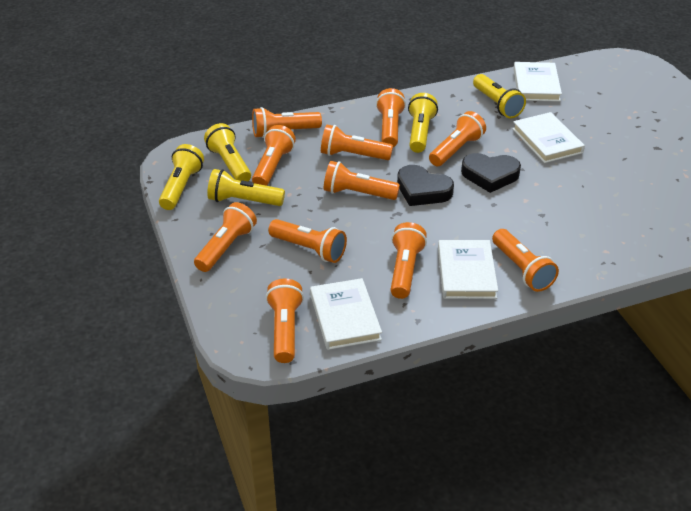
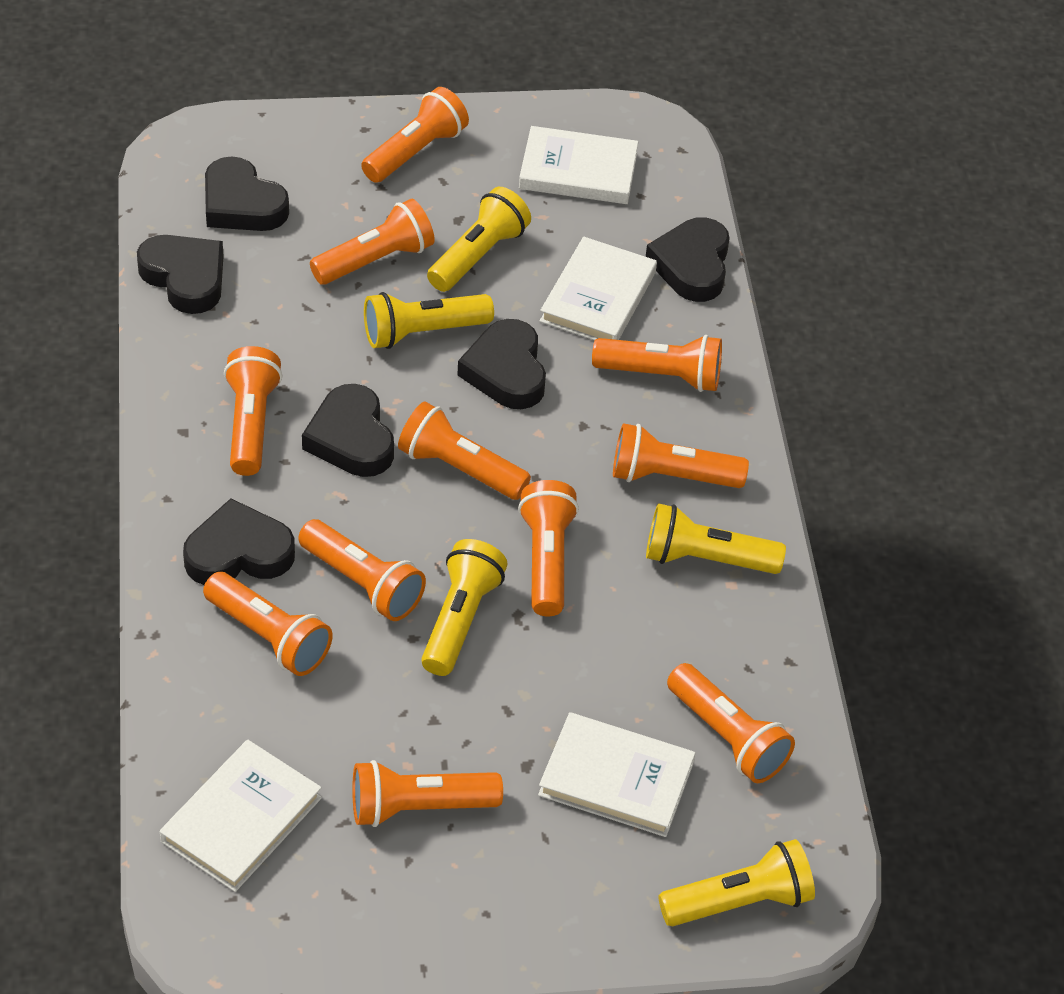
black heart: 2 -> 6

